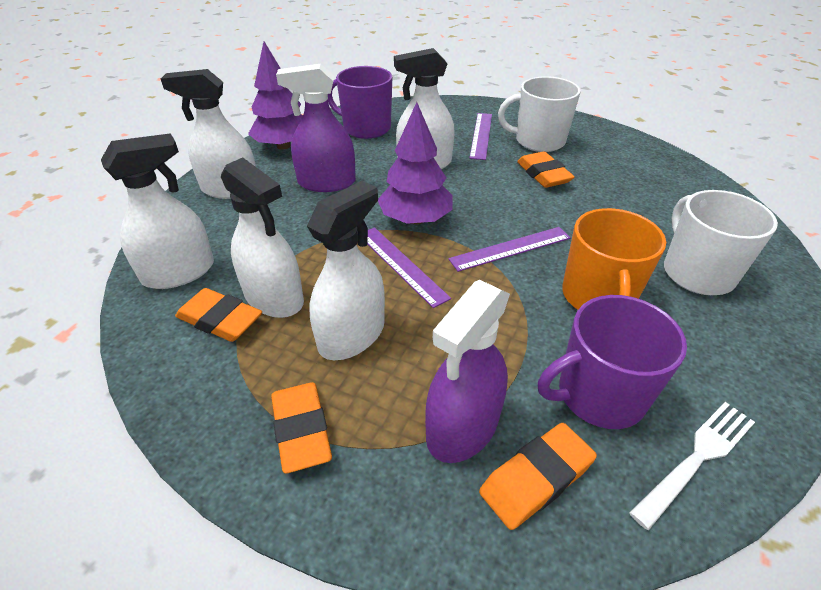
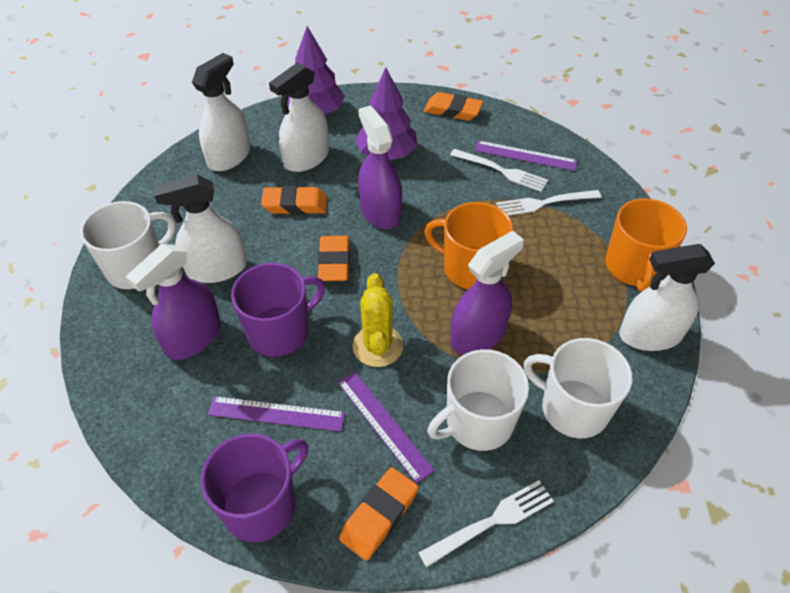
orange mug: 1 -> 2
purple spray bottle: 2 -> 3
white fork: 1 -> 3
white mug: 2 -> 3
white spray bottle: 5 -> 4
yellow cactus: 0 -> 1

